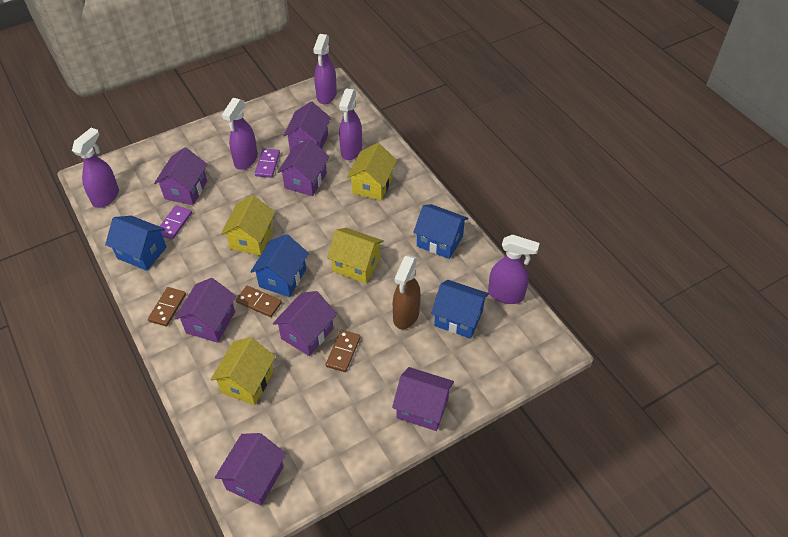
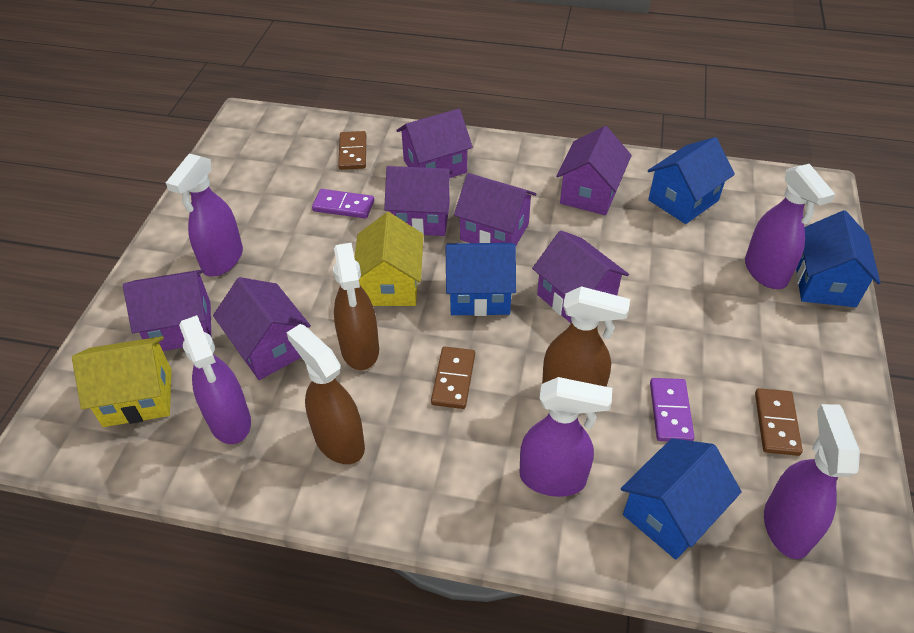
brown spray bottle: 1 -> 3
yellow house: 4 -> 2

